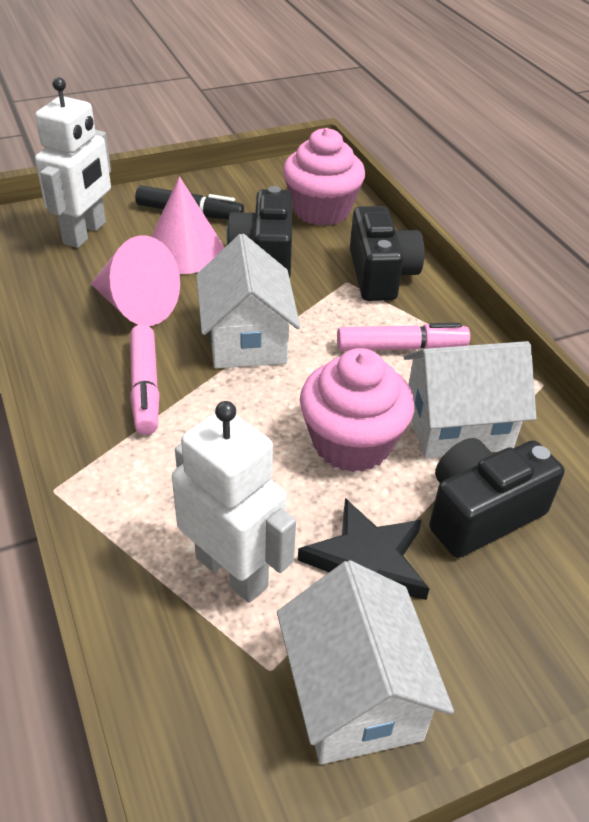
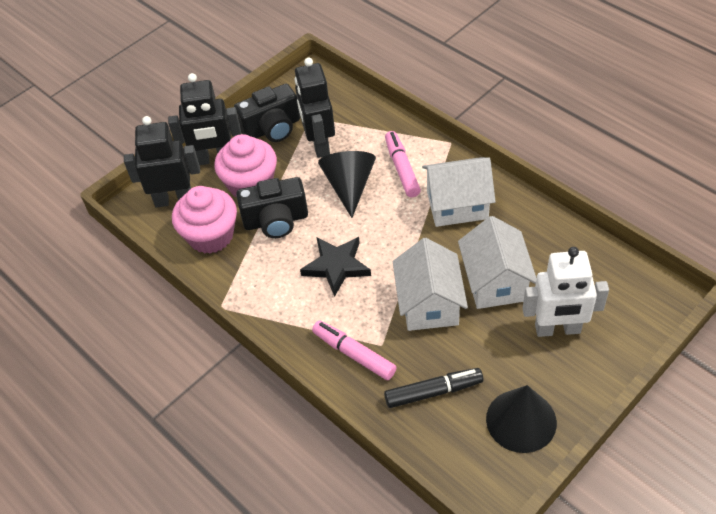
black camera: 3 -> 2
black cone: 0 -> 2
black robot: 0 -> 3
pink cone: 2 -> 0
white robot: 2 -> 1

